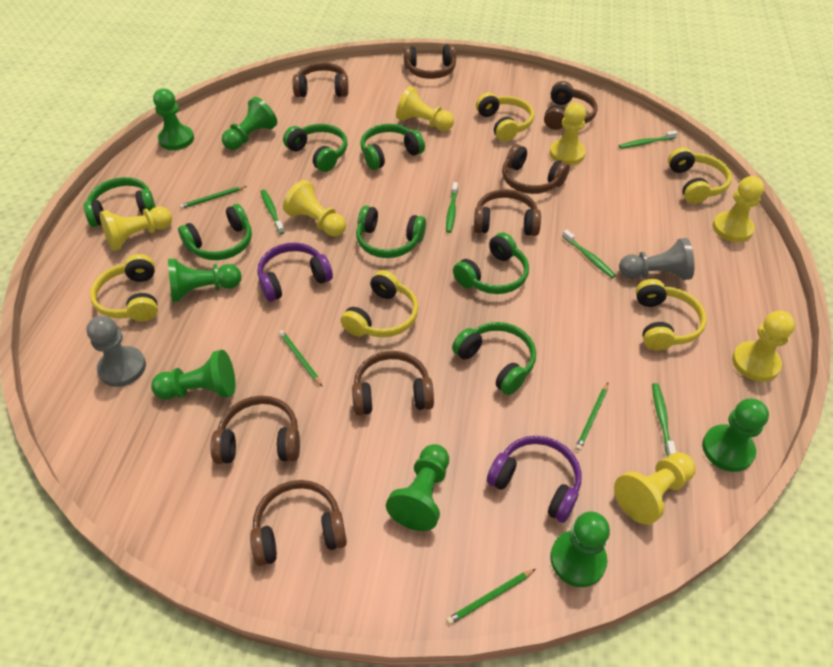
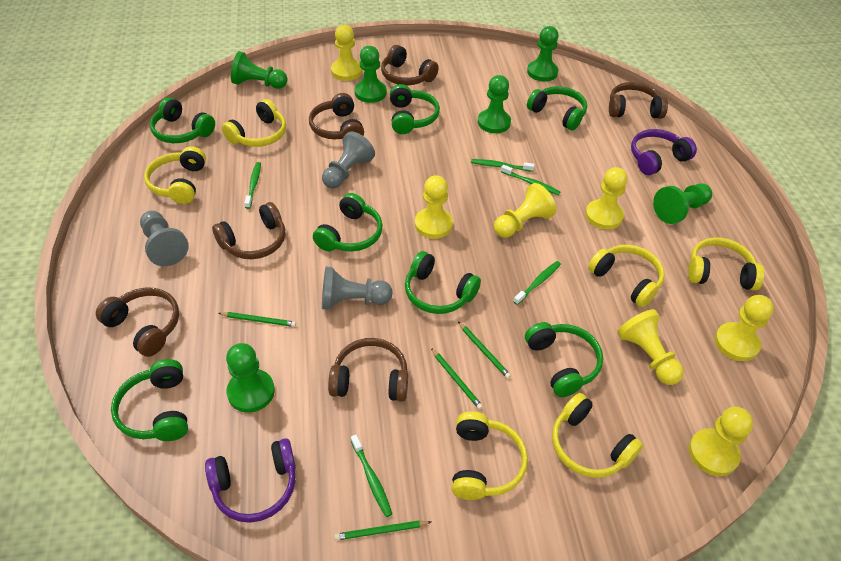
brown headphones: 8 -> 6
green pawn: 7 -> 6
grey pawn: 2 -> 3
yellow headphones: 5 -> 6

